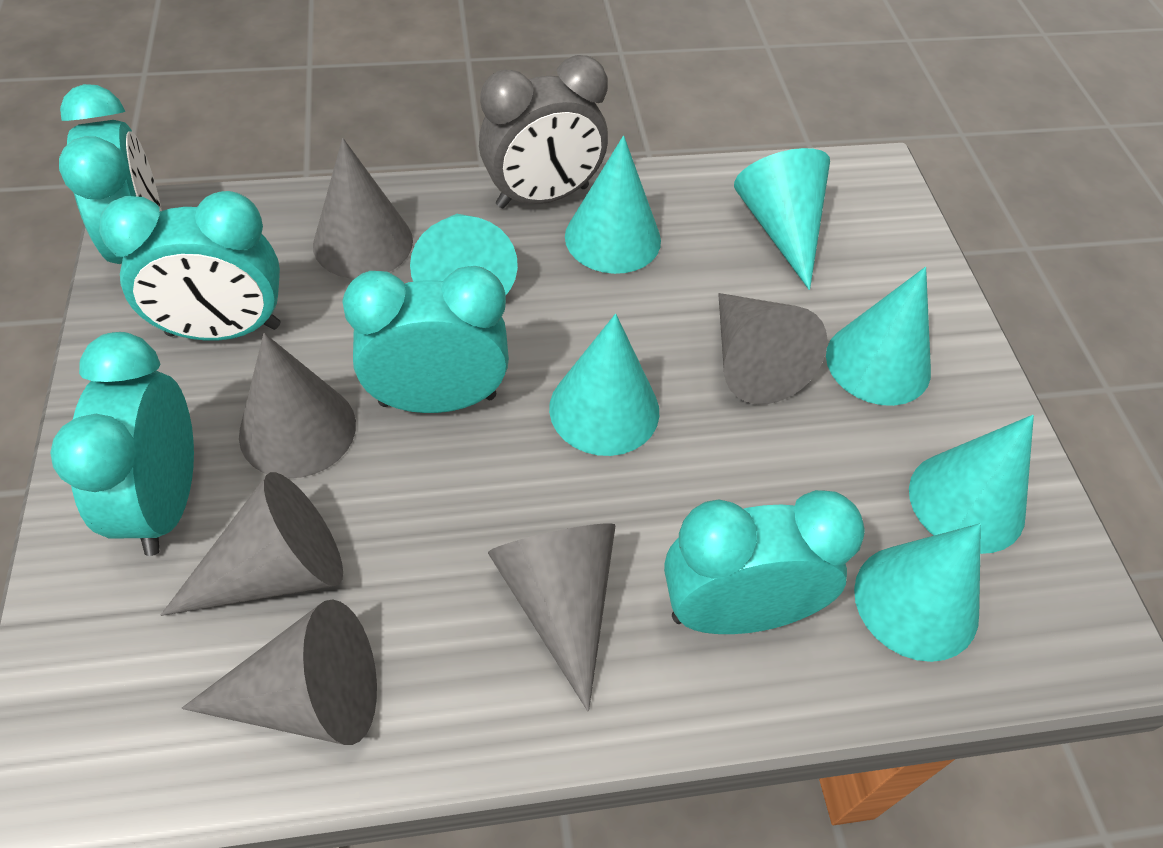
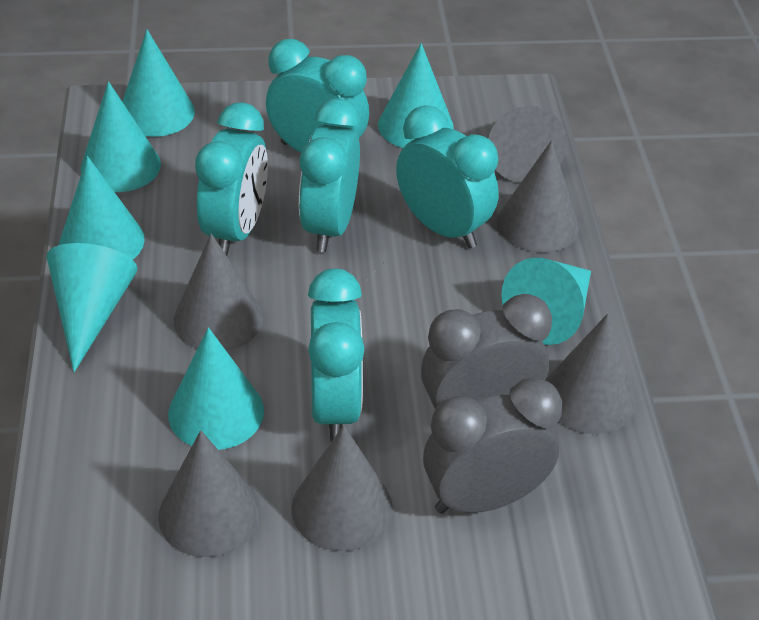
grey clock: 1 -> 2

